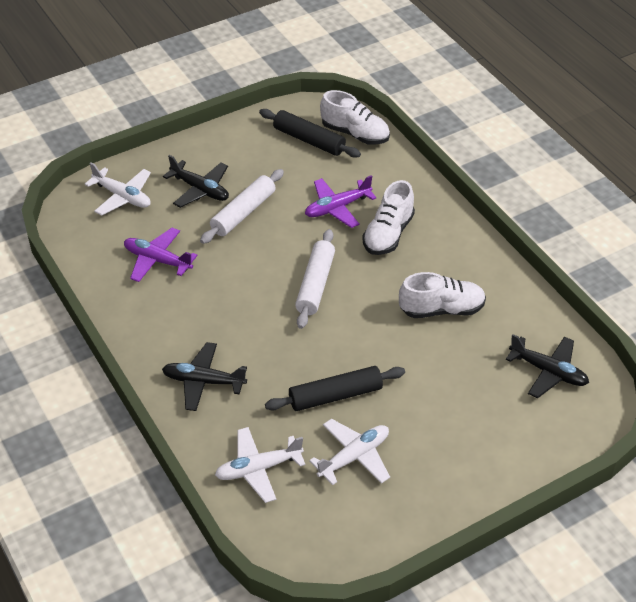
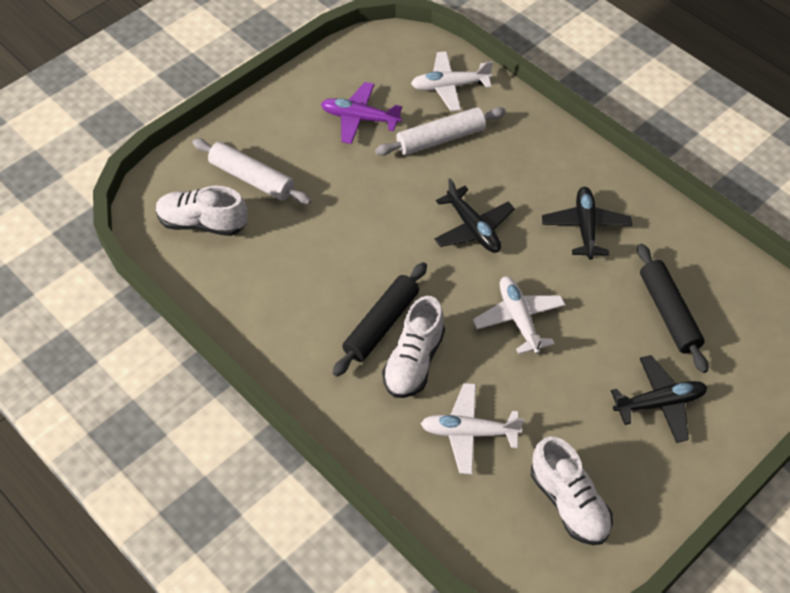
purple plane: 2 -> 1

